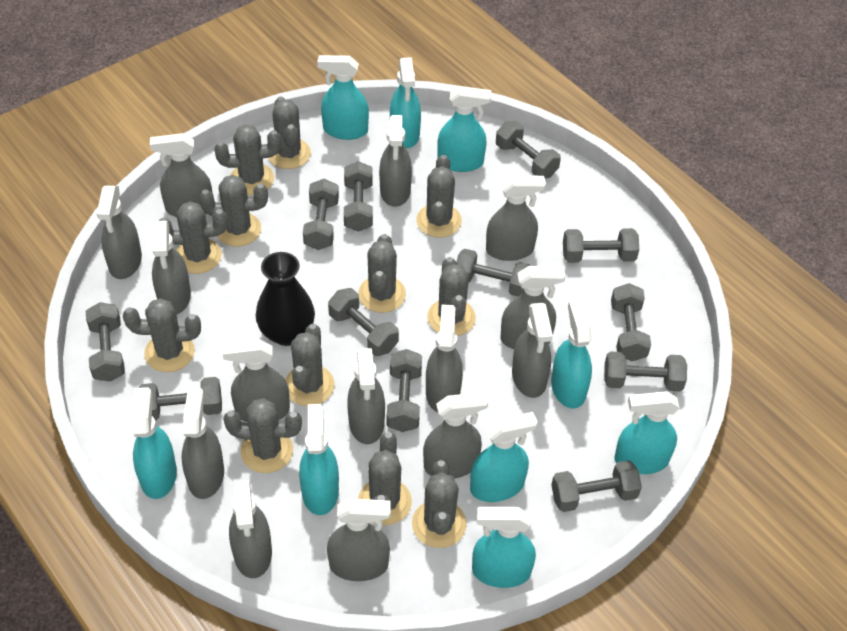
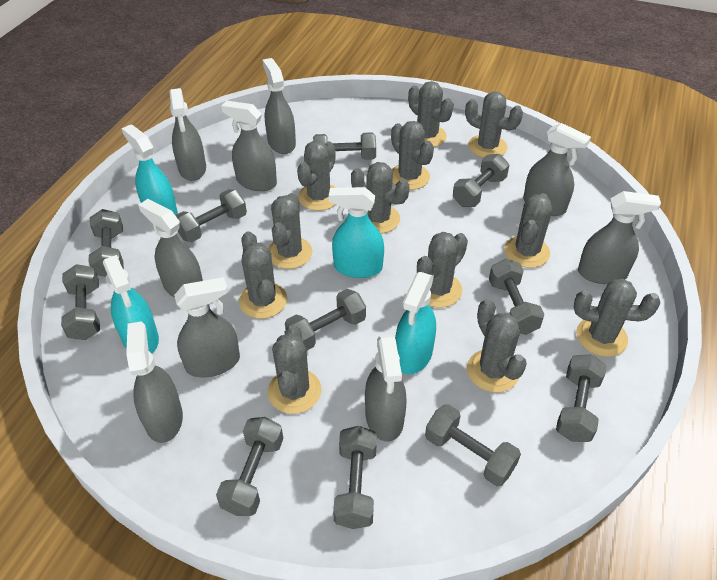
black vase: 1 -> 0
grey dumbbell: 12 -> 11
grey spray bottle: 14 -> 9
turquoise spray bottle: 9 -> 4

